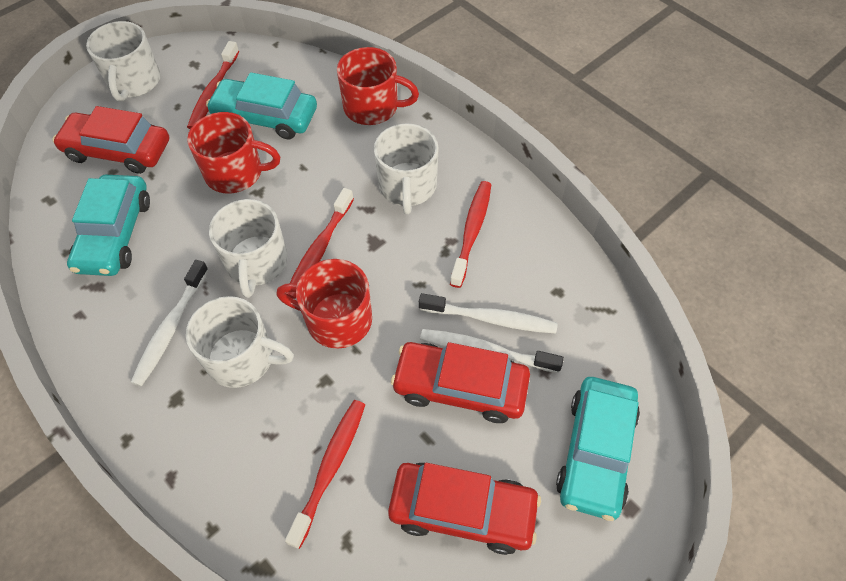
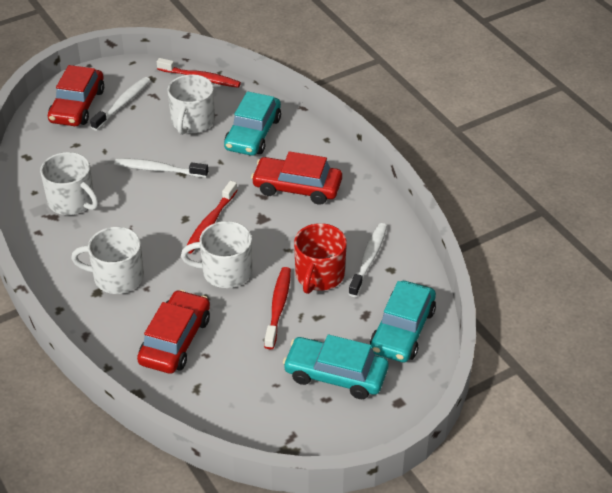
red mug: 3 -> 1
red toothbrush: 4 -> 3

